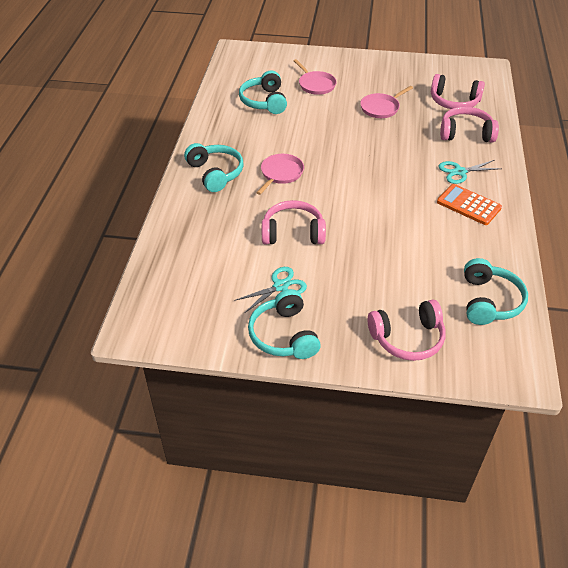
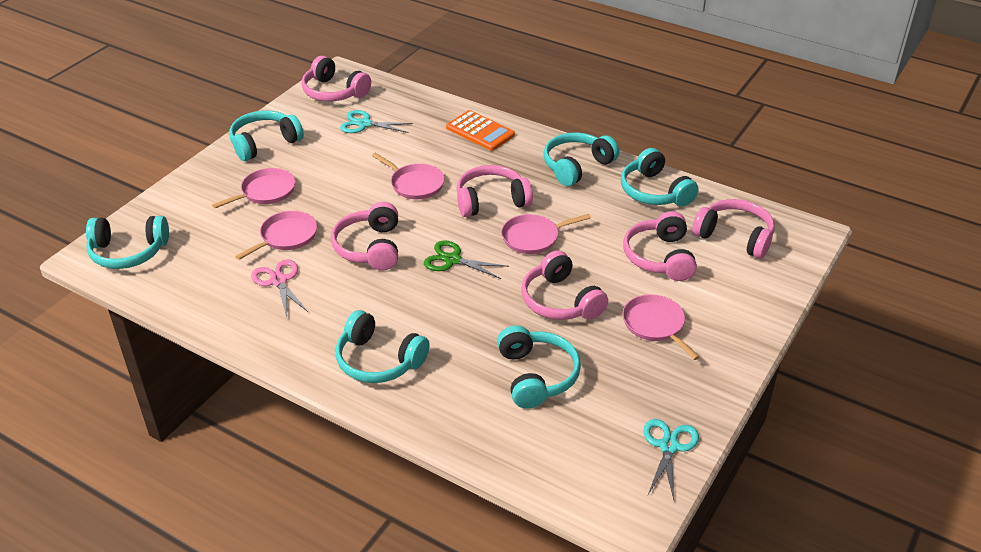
green scissors: 0 -> 1
pink headphones: 4 -> 6
pink pan: 3 -> 5
pink scissors: 0 -> 1
turquoise headphones: 4 -> 6

